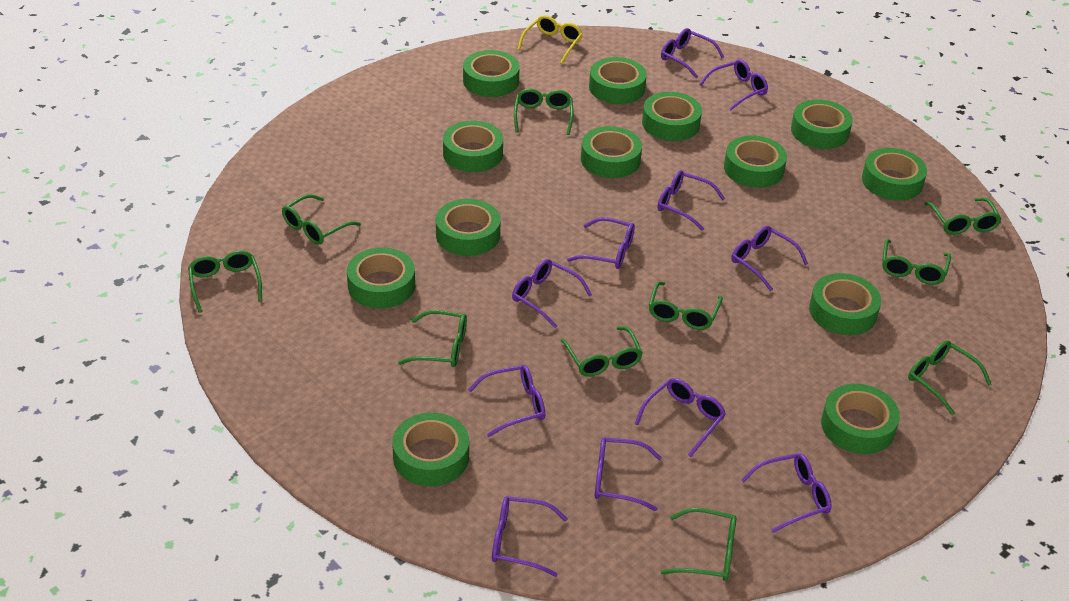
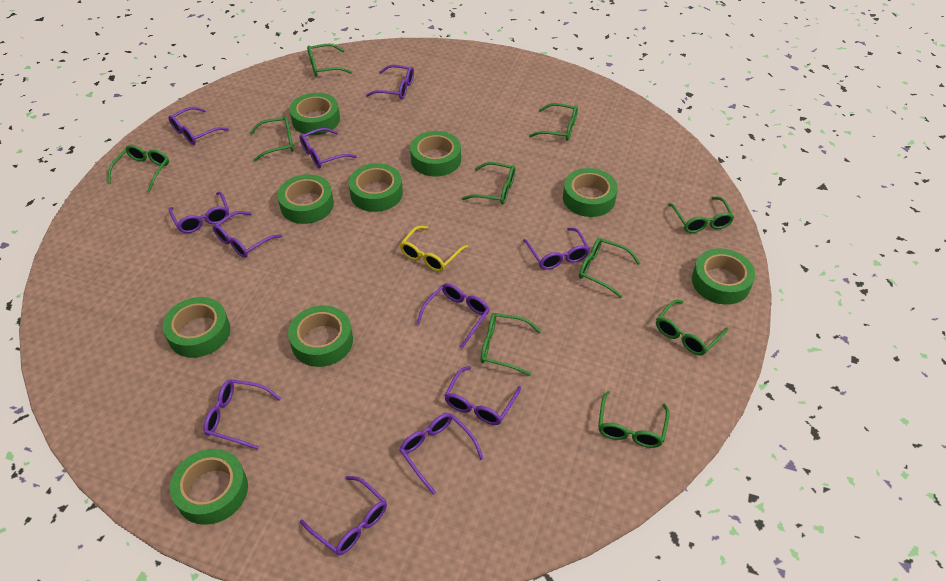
green tape: 13 -> 9

